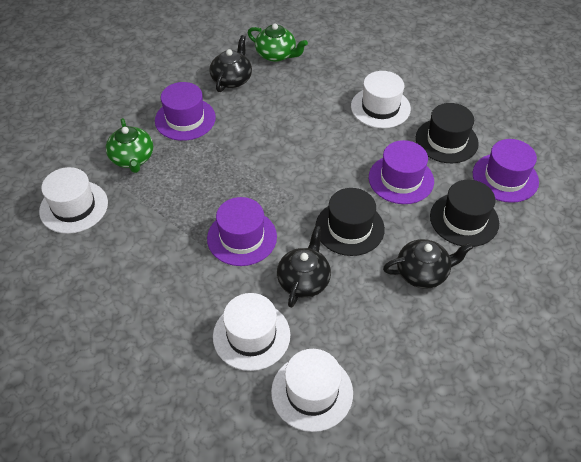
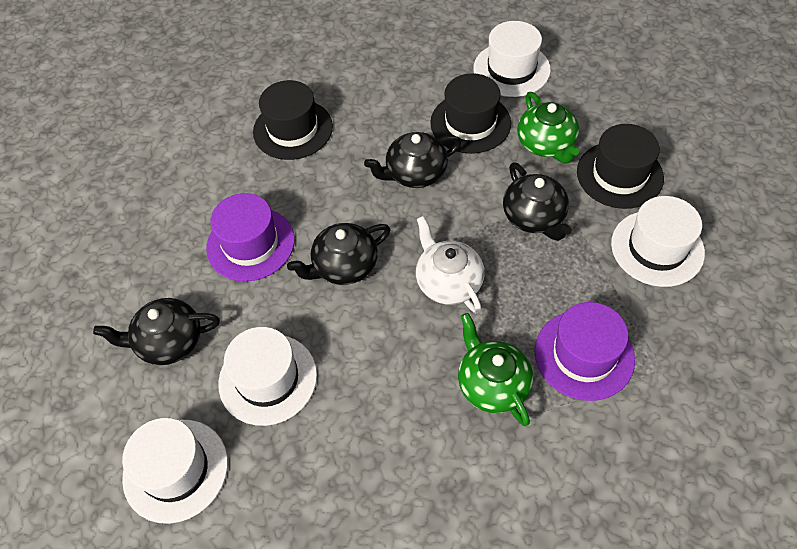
black teapot: 3 -> 4
purple hat: 4 -> 2
white teapot: 0 -> 1

